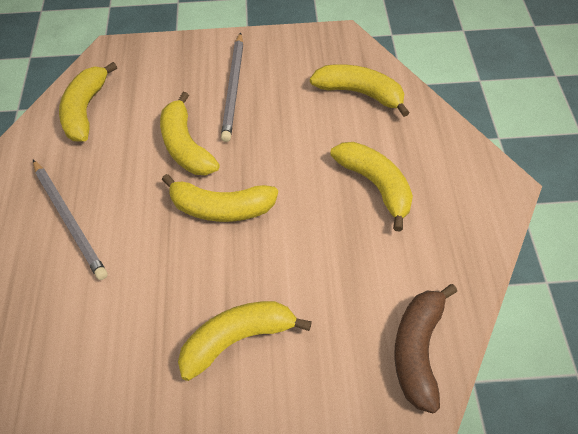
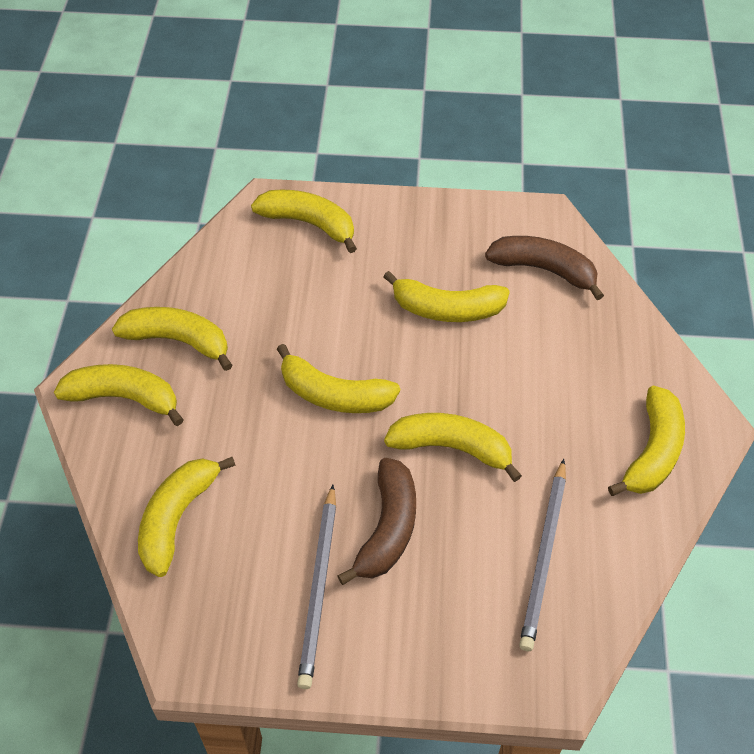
brown banana: 1 -> 2
yellow banana: 6 -> 8

